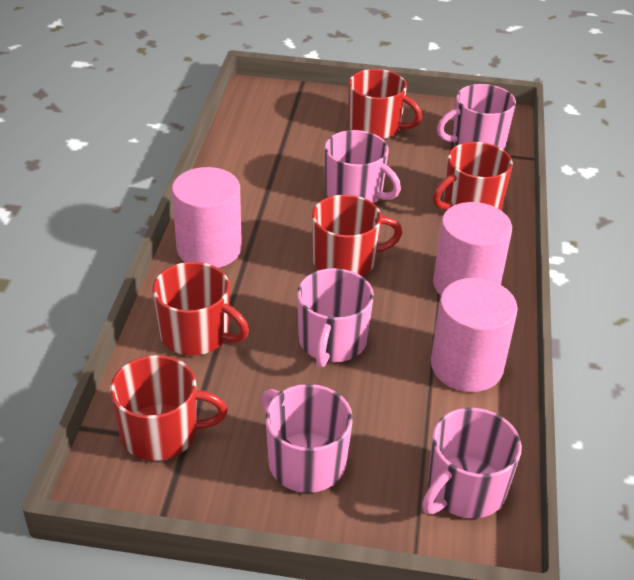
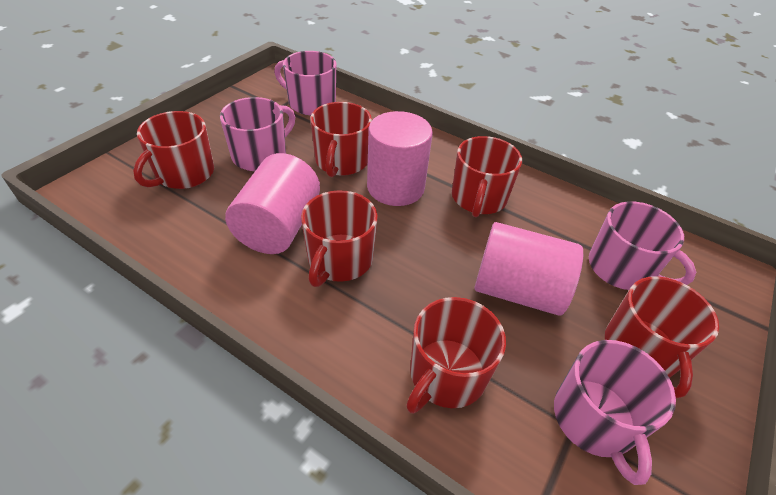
pink mug: 5 -> 4
red mug: 5 -> 6

